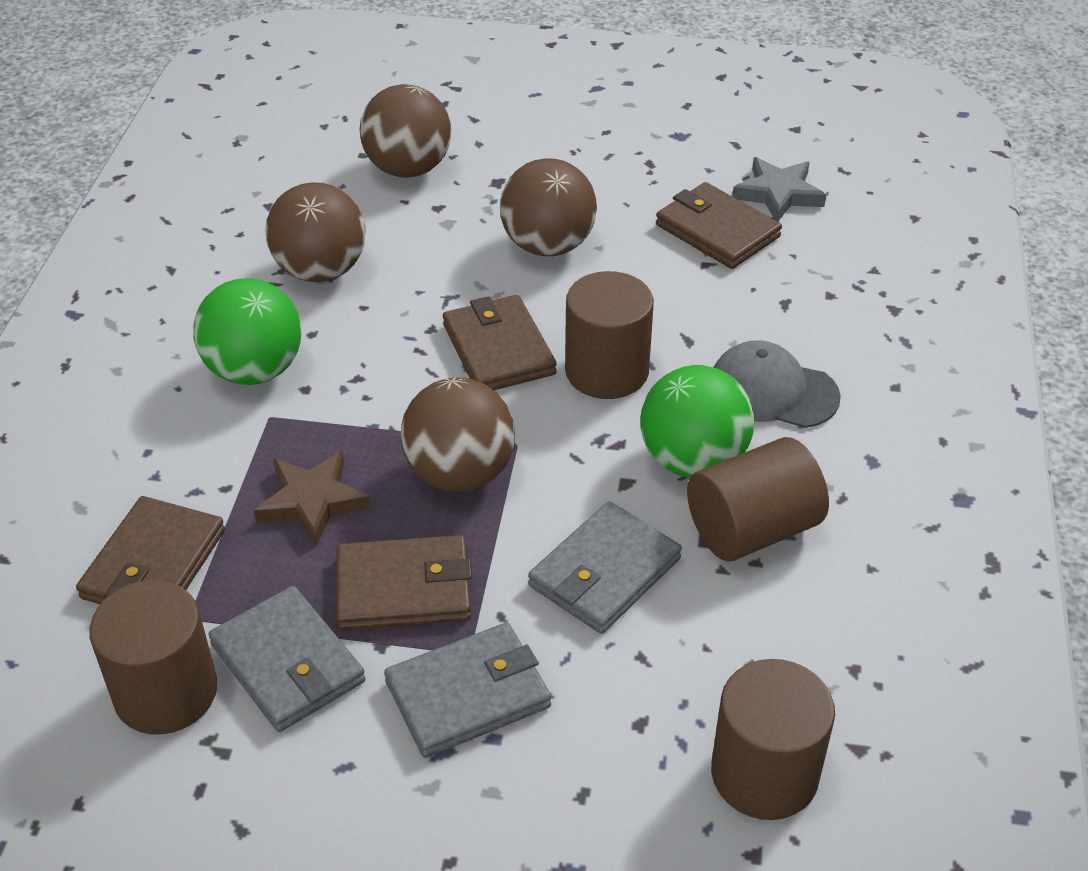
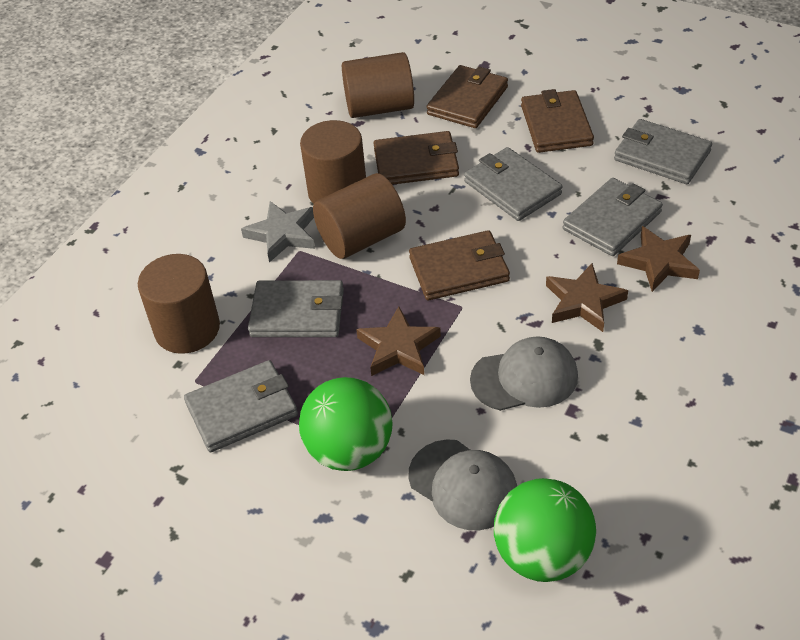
brown ball: 4 -> 0
brown star: 1 -> 3
grey cap: 1 -> 2
grey wallet: 3 -> 5

